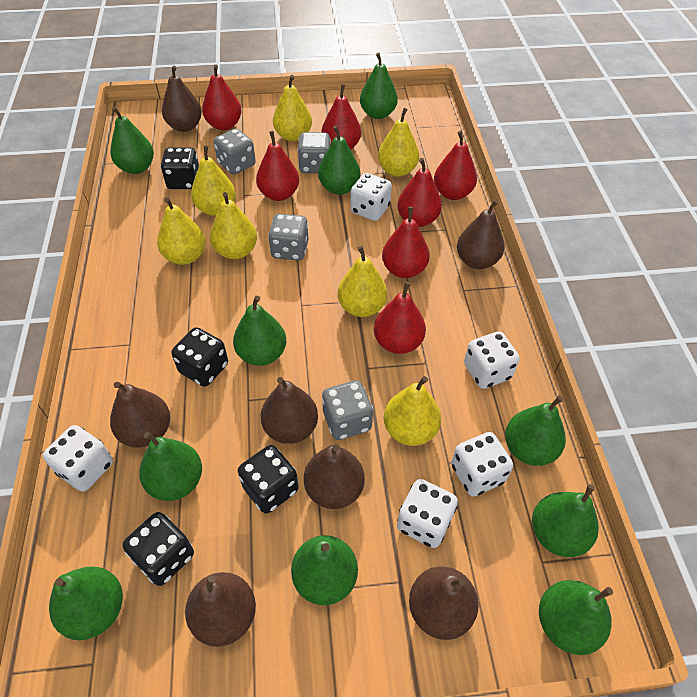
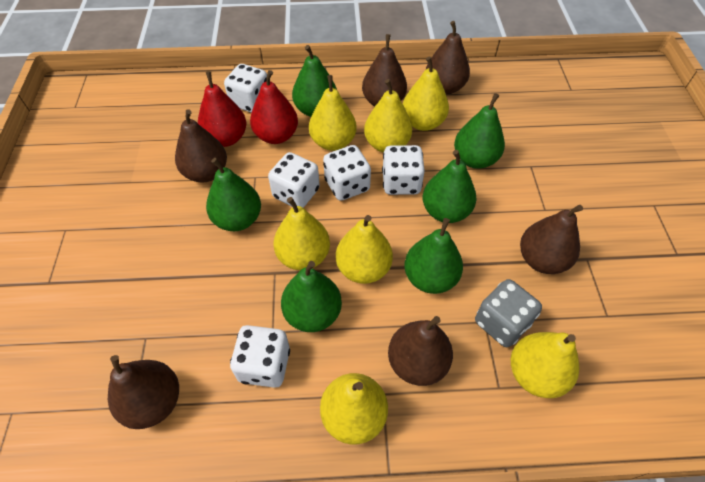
black dice: 4 -> 0
brown pear: 7 -> 6
green pear: 10 -> 6
grey dice: 4 -> 1
red pear: 7 -> 2

